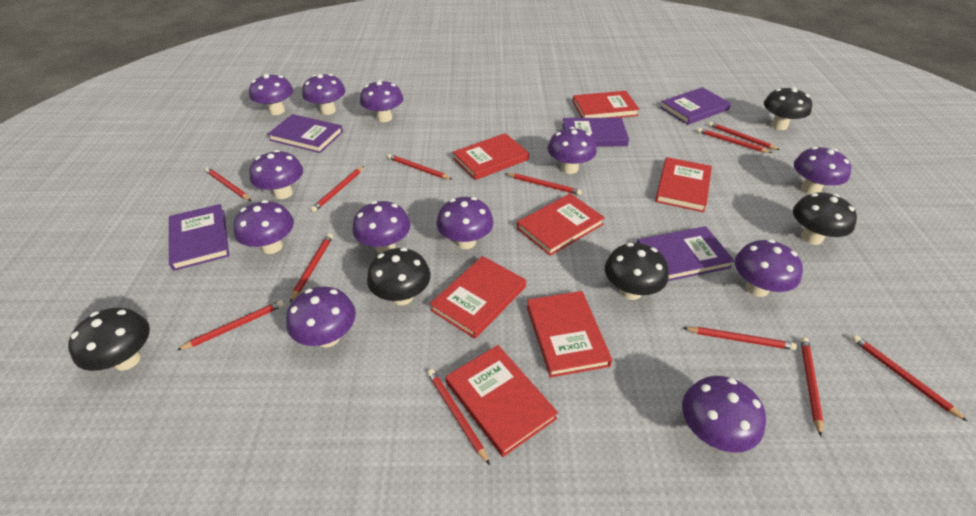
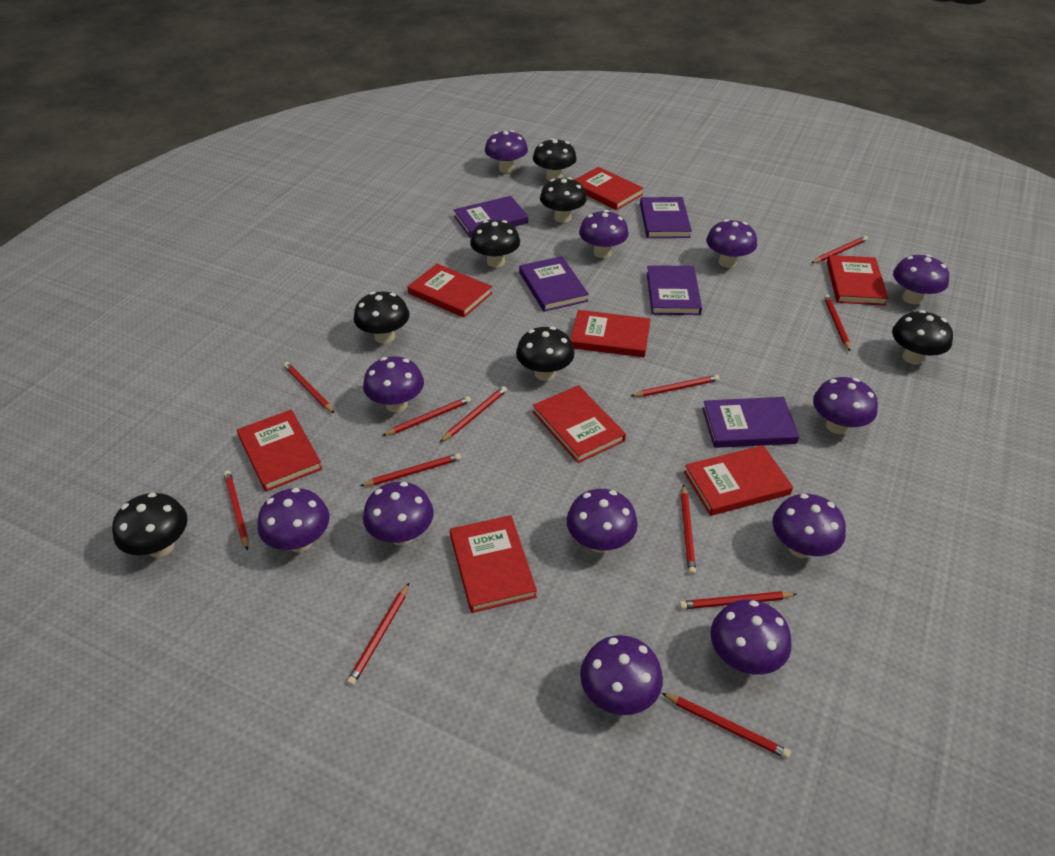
black mushroom: 5 -> 7
red book: 7 -> 8

